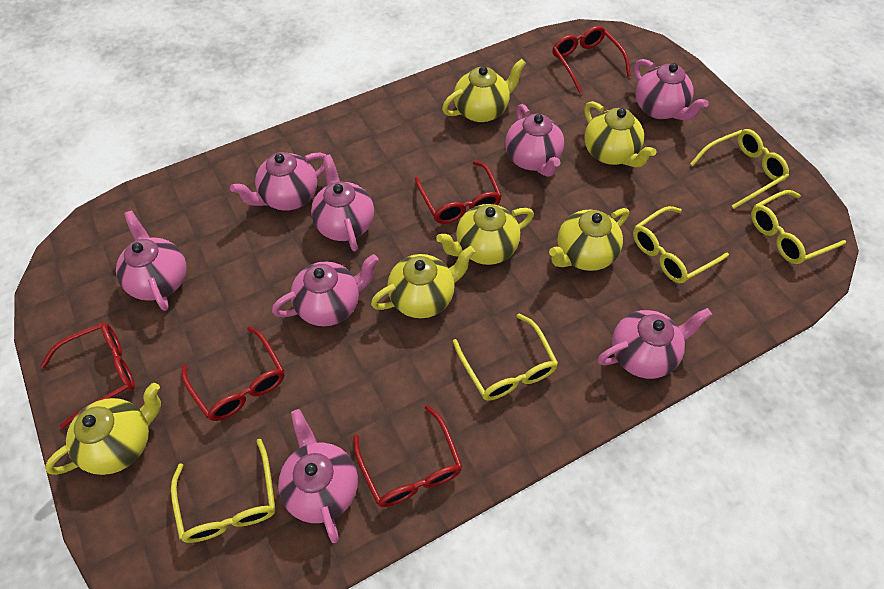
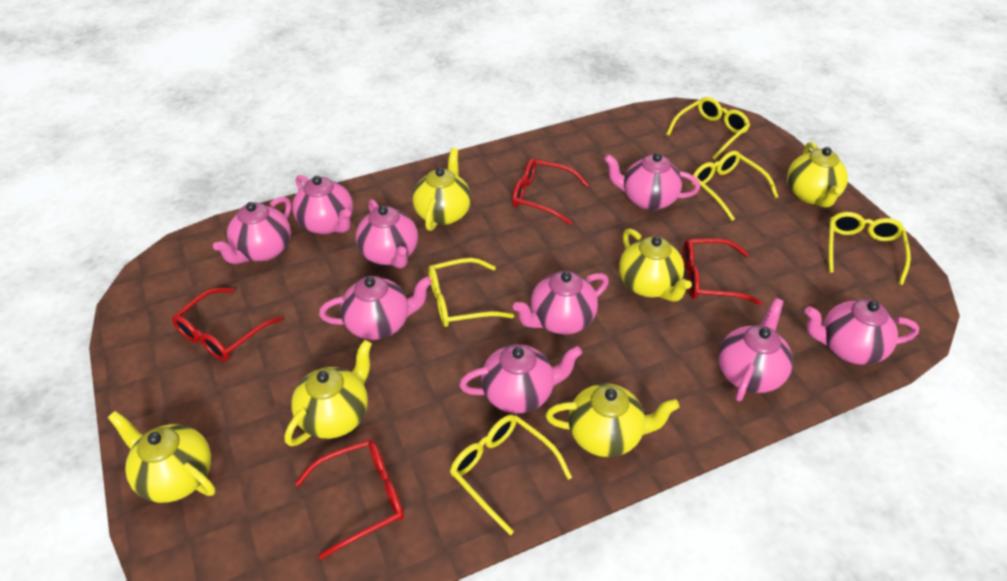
pink teapot: 8 -> 9
red glasses: 5 -> 4

